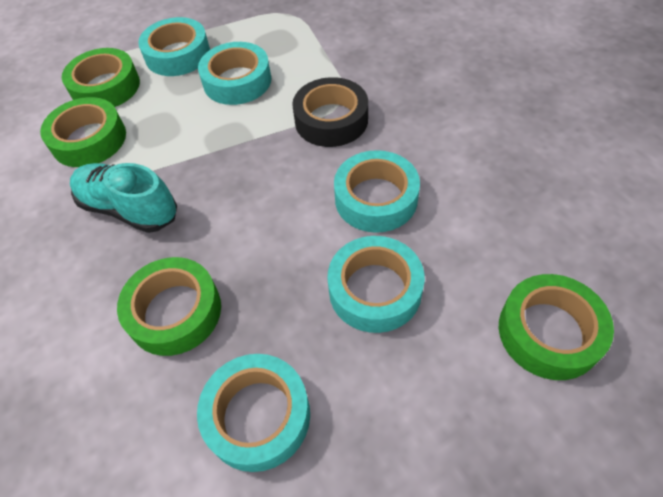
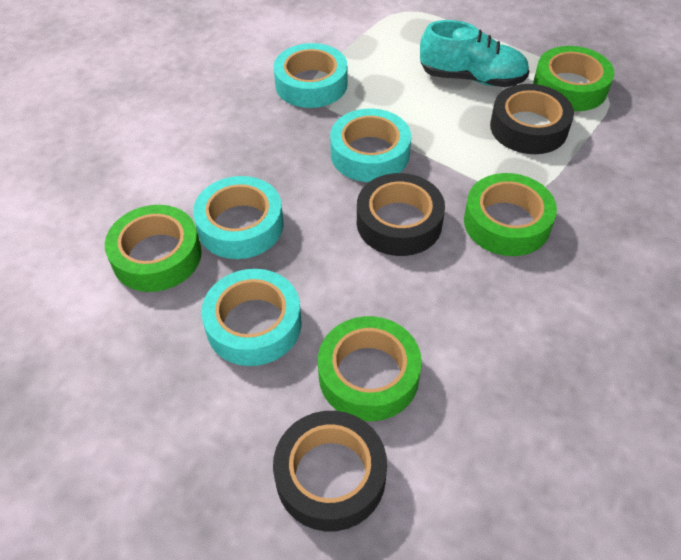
black tape: 1 -> 3
turquoise tape: 5 -> 4

